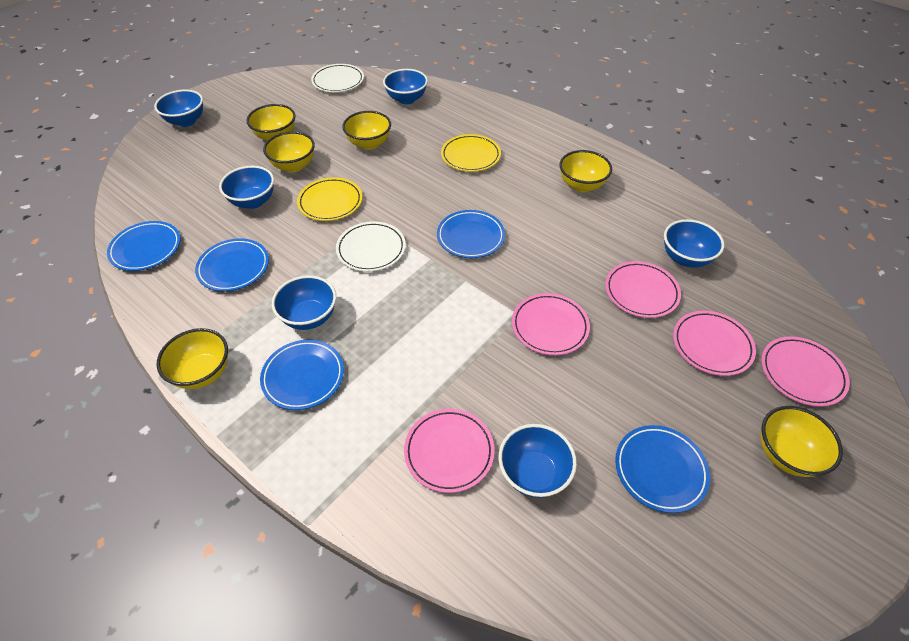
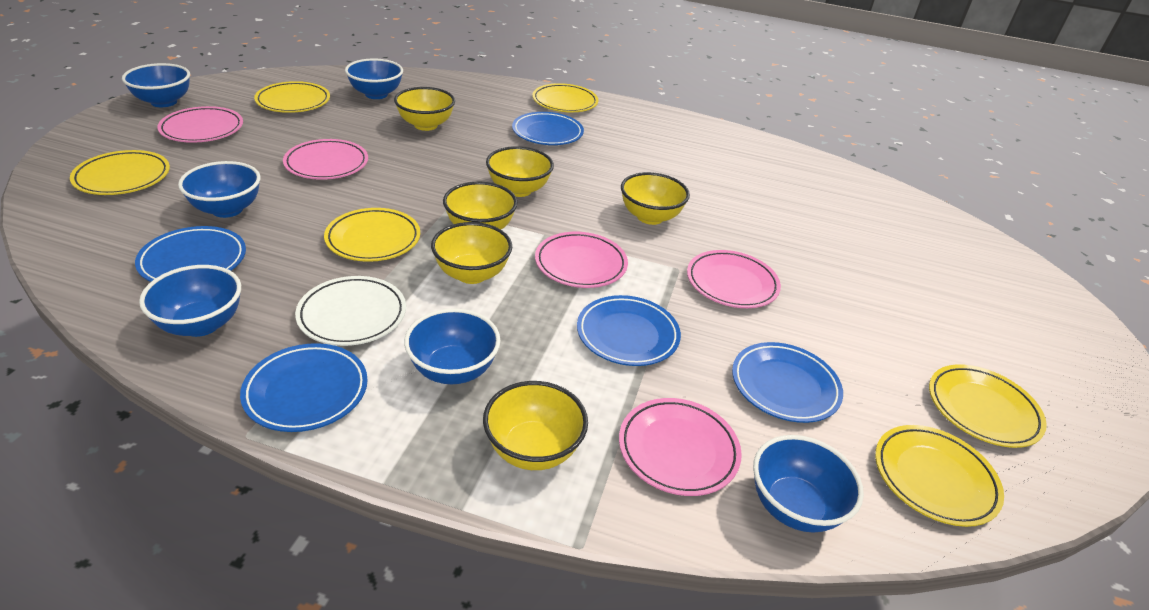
white plate: 2 -> 1
yellow plate: 2 -> 6

